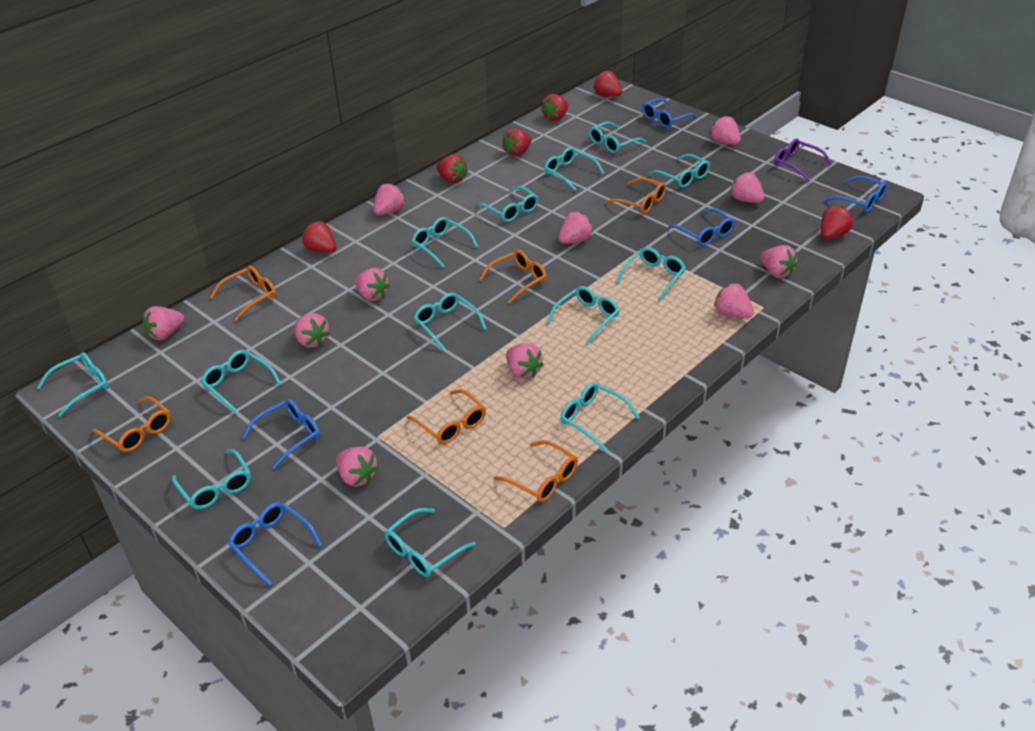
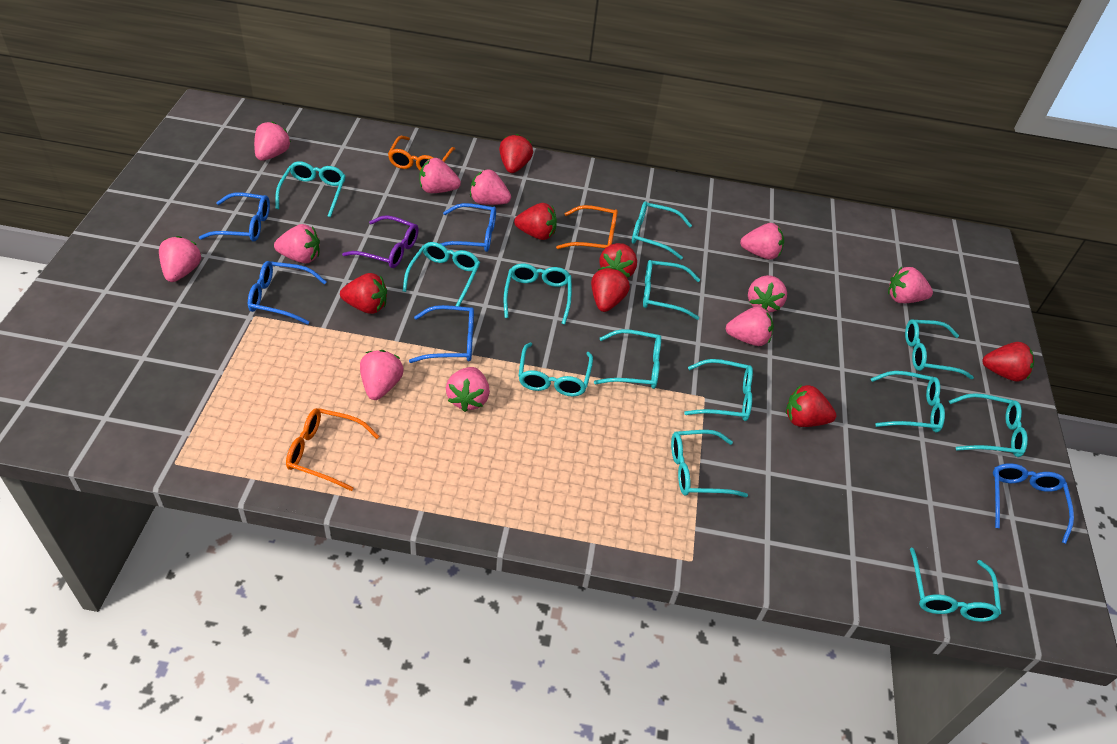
orange glasses: 6 -> 3
red strawberry: 6 -> 7

